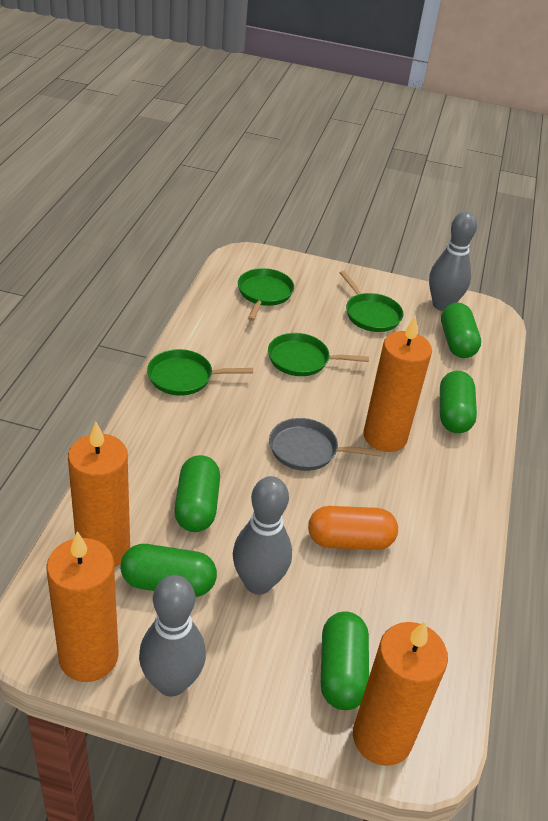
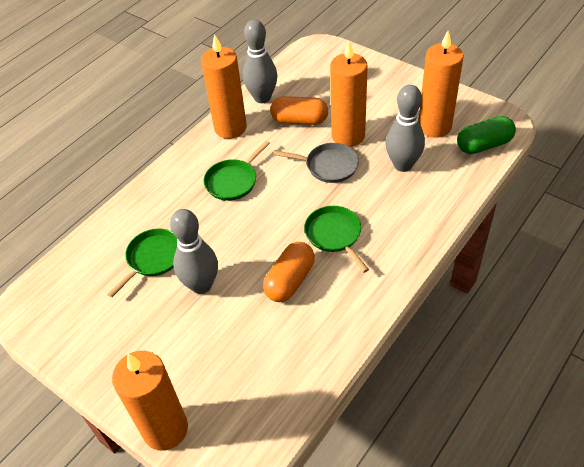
green capsule: 5 -> 1
green pan: 4 -> 3
orange capsule: 1 -> 2

